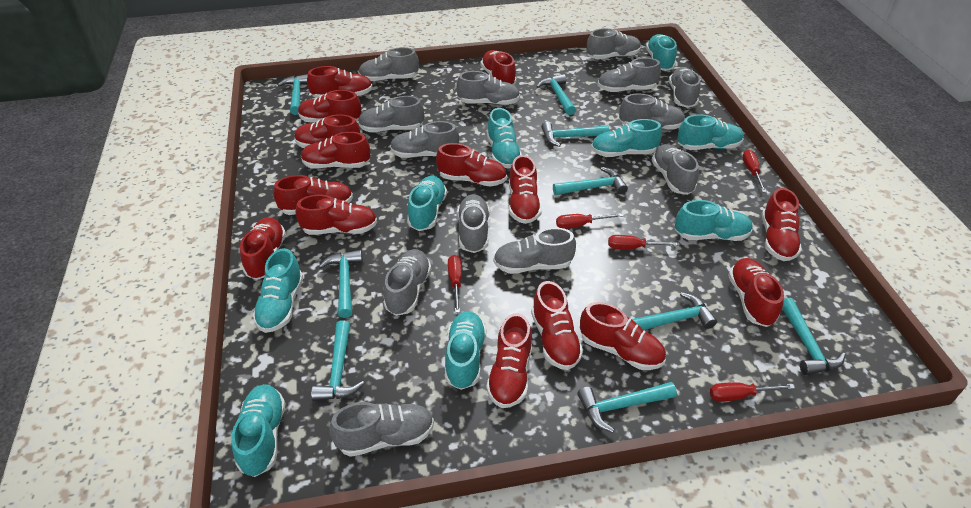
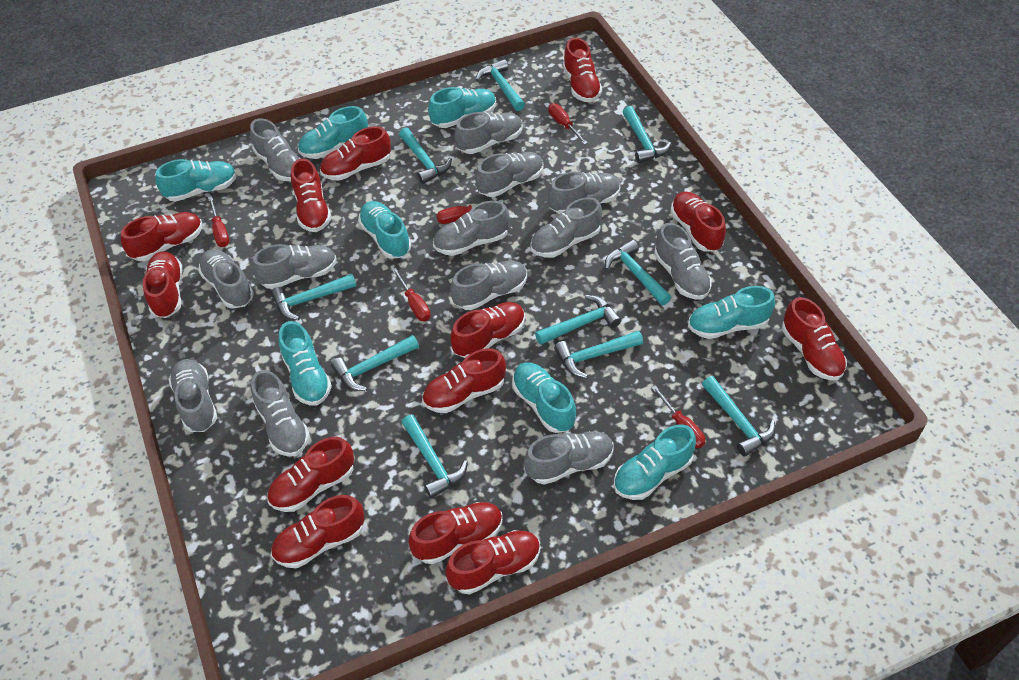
red shoe: 15 -> 13
turquoise hammer: 9 -> 10
turquoise shoe: 9 -> 8

